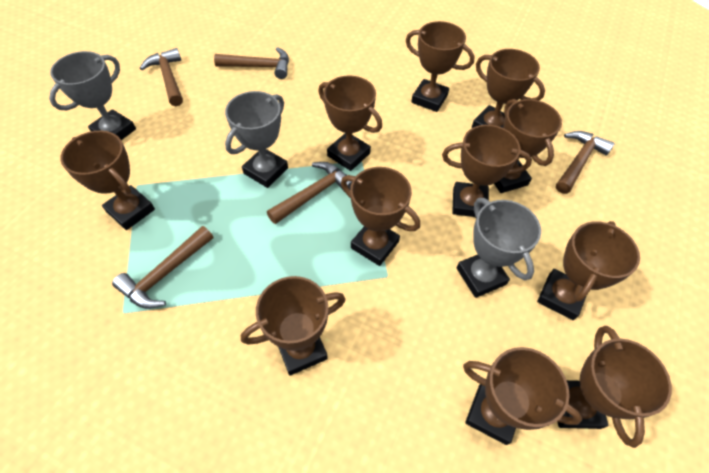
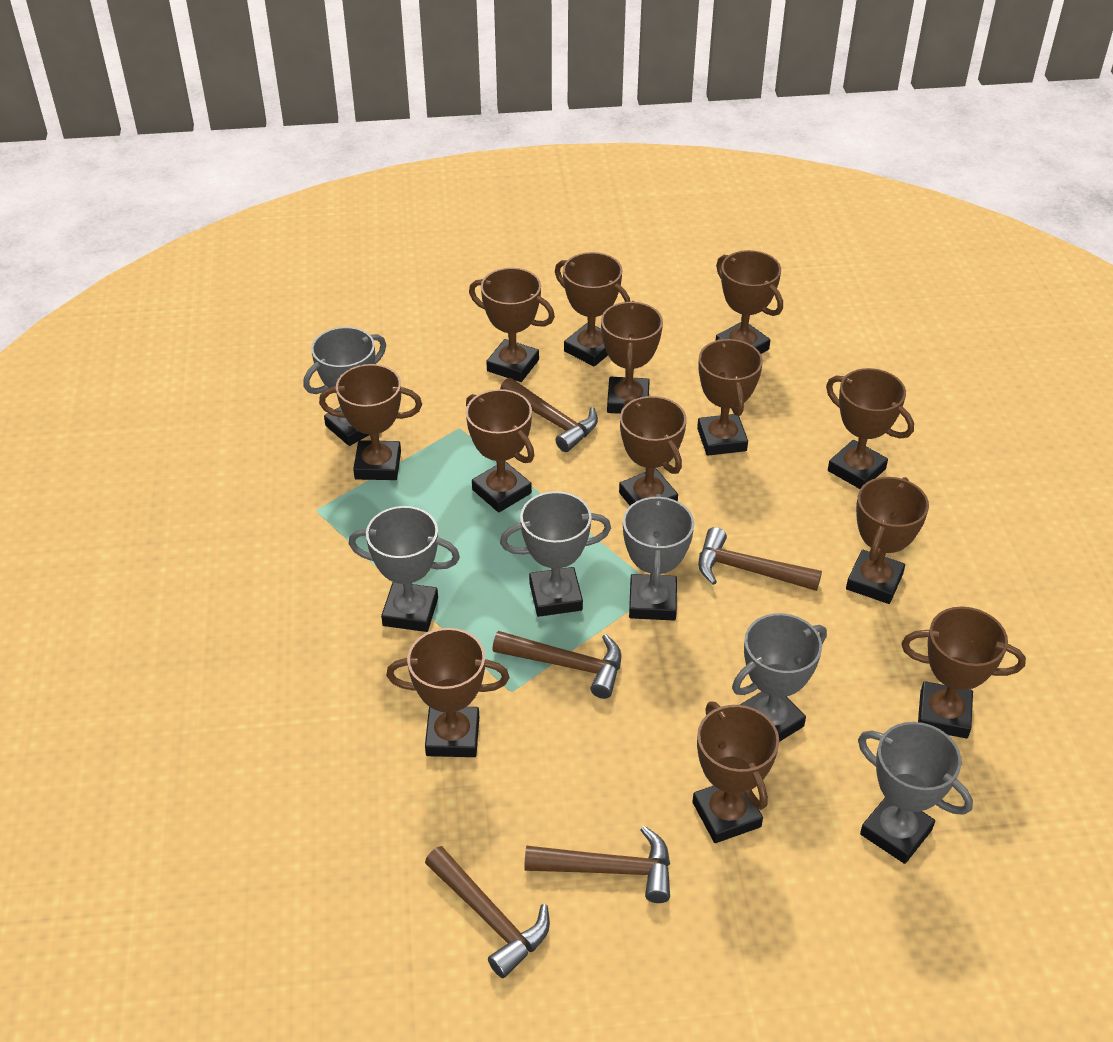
brown trophy: 11 -> 13
grey trophy: 3 -> 6

